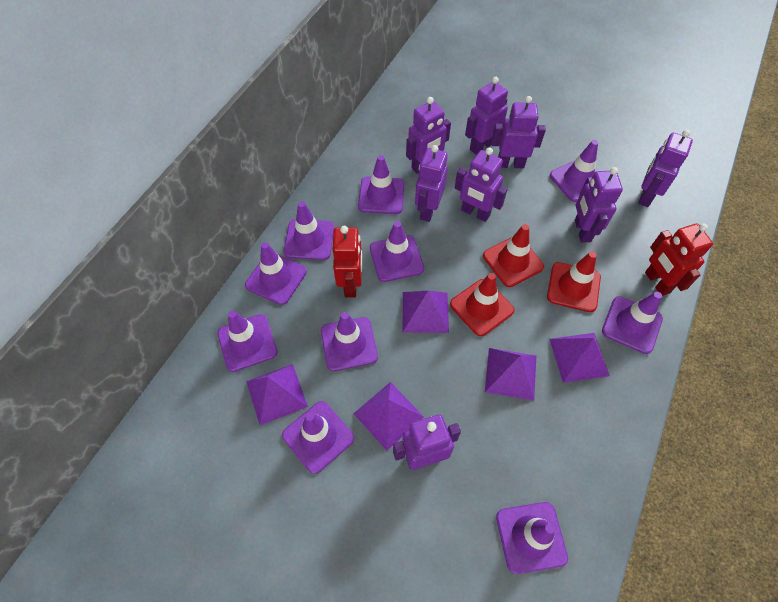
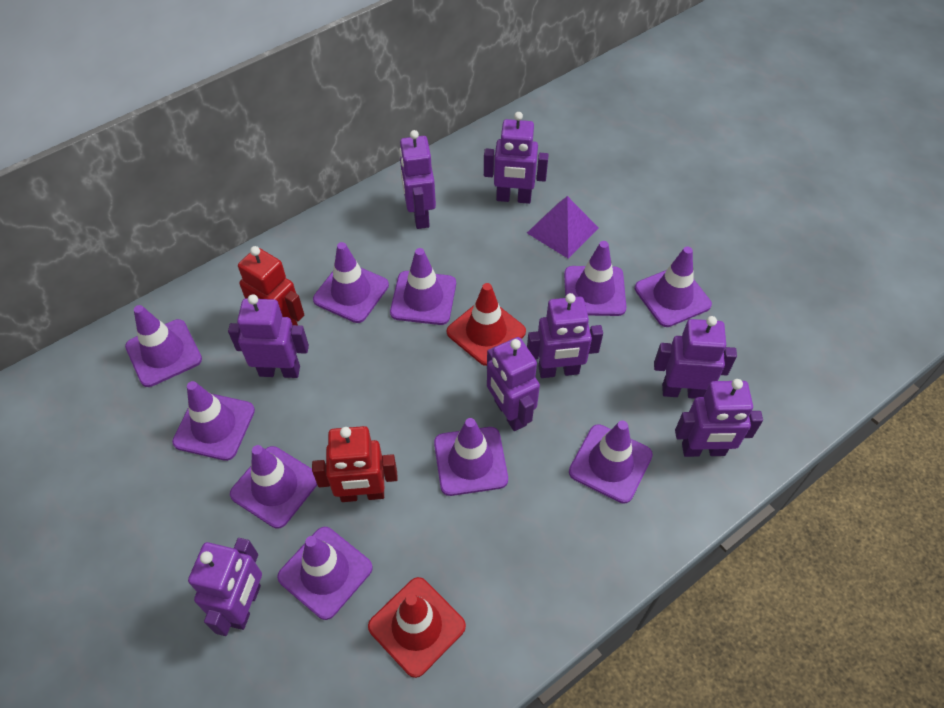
purple pyramid: 5 -> 1
red traffic cone: 3 -> 2

